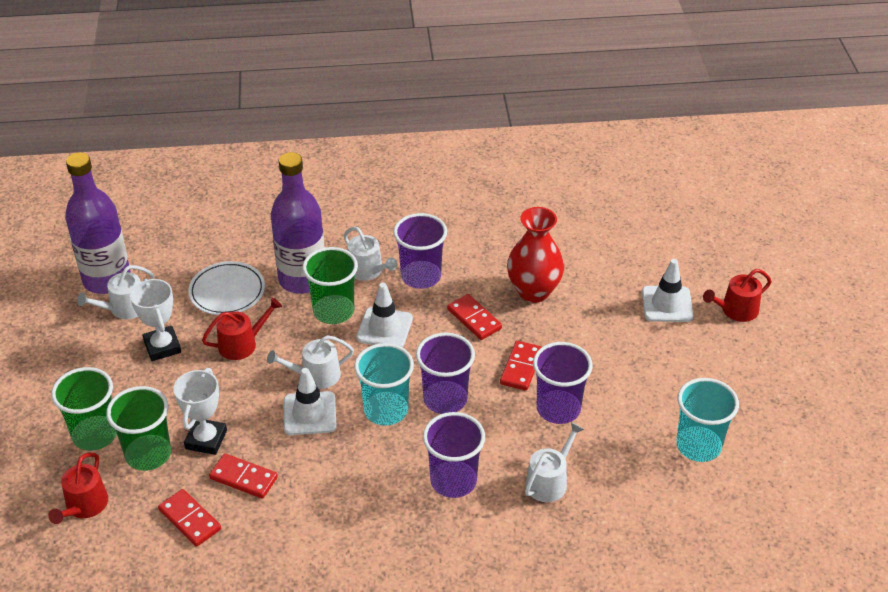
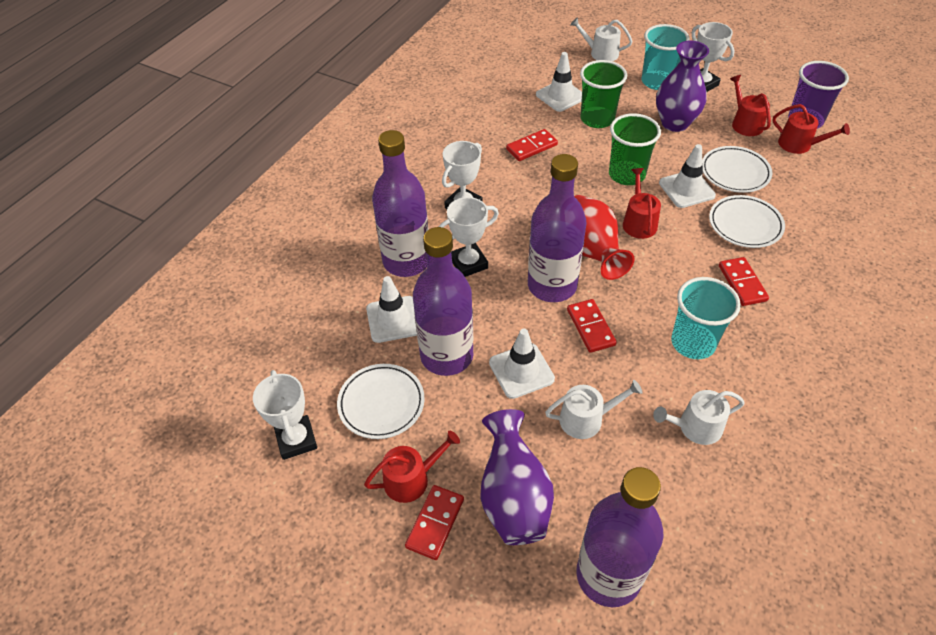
green cup: 3 -> 2
purple bottle: 2 -> 4
purple cup: 4 -> 1
purple vase: 0 -> 2
red watering can: 3 -> 4
white plate: 1 -> 3
white traffic cone: 3 -> 4
white trophy: 2 -> 4
white watering can: 4 -> 3

